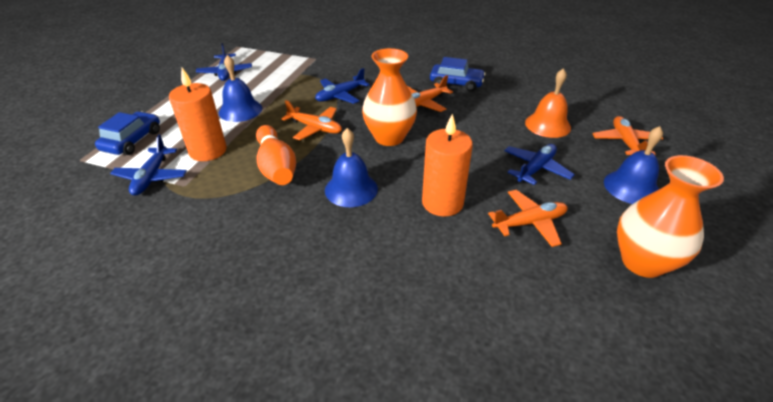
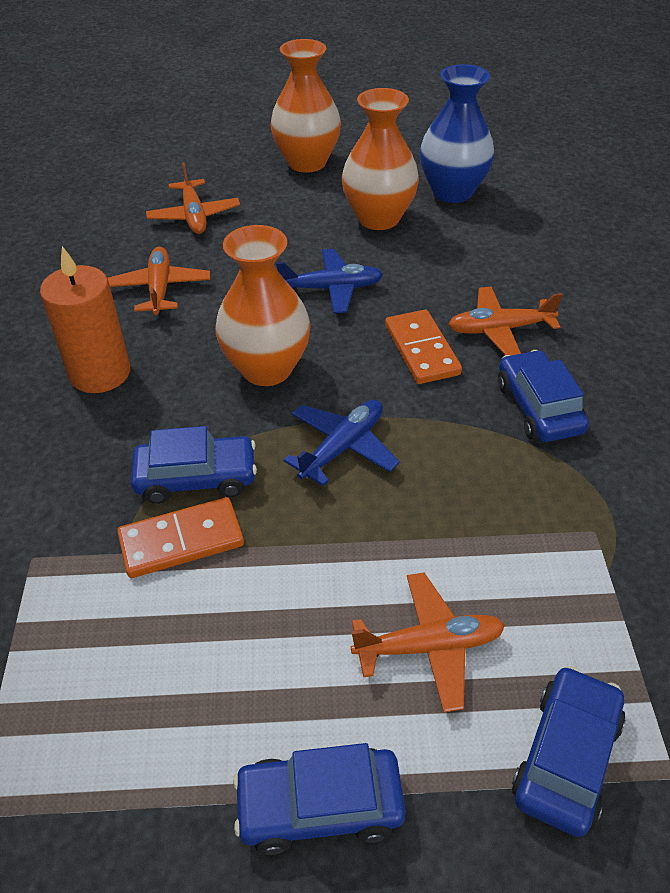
blue bell: 3 -> 0
blue car: 2 -> 4
blue plane: 4 -> 2
blue vase: 0 -> 1
orange bell: 1 -> 0
orange bowling pin: 1 -> 0
orange candle: 2 -> 1
orange domino: 0 -> 2
orange vase: 2 -> 3

